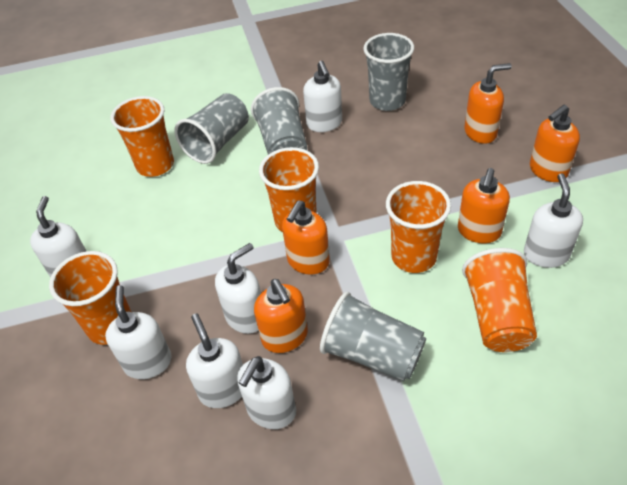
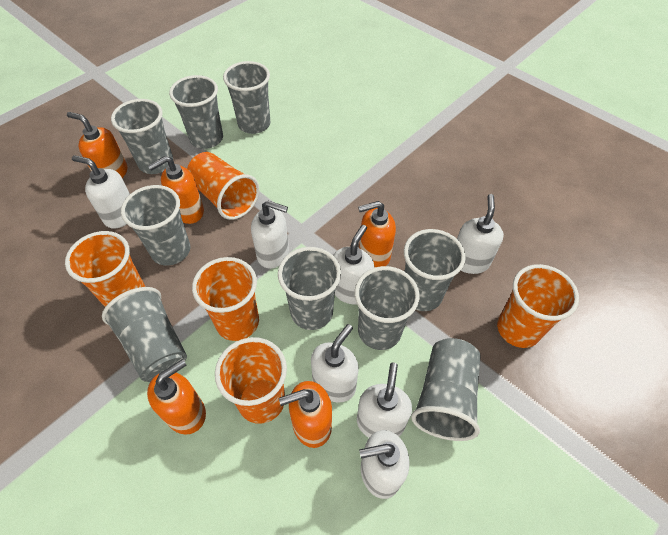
grey cup: 4 -> 9

